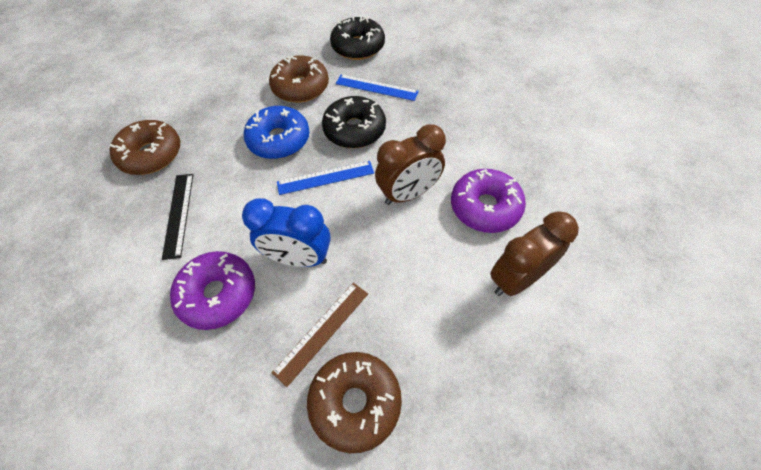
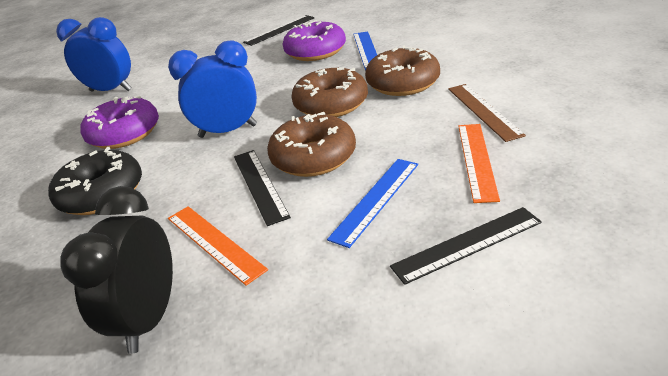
black clock: 0 -> 1
black donut: 2 -> 1
black ruler: 1 -> 3
blue clock: 1 -> 2
blue donut: 1 -> 0
brown clock: 2 -> 0
orange ruler: 0 -> 2

